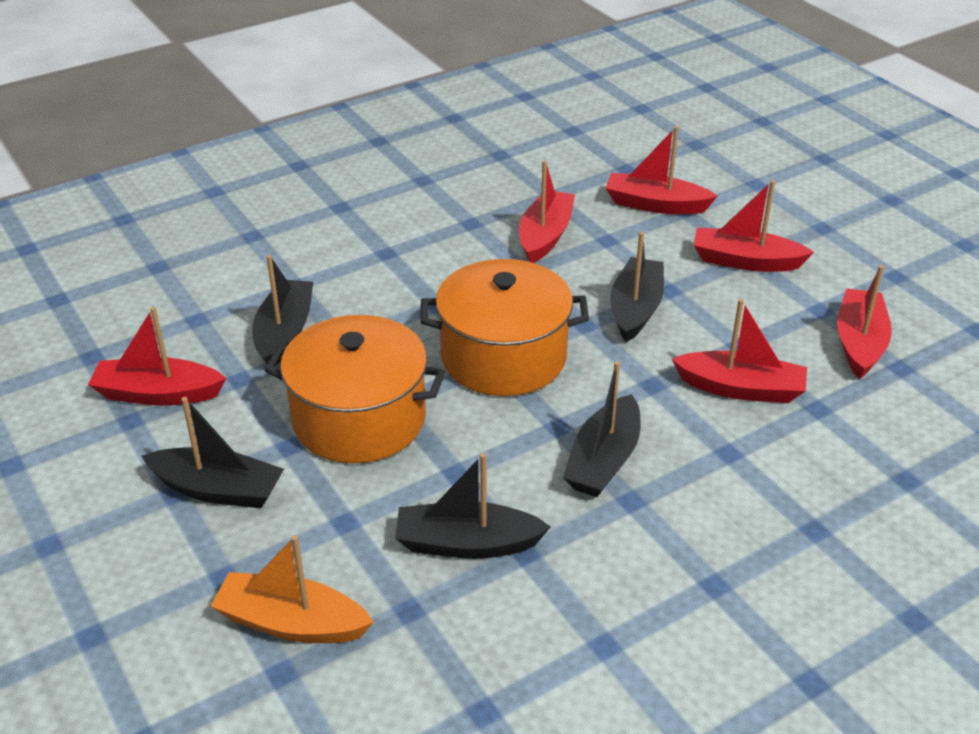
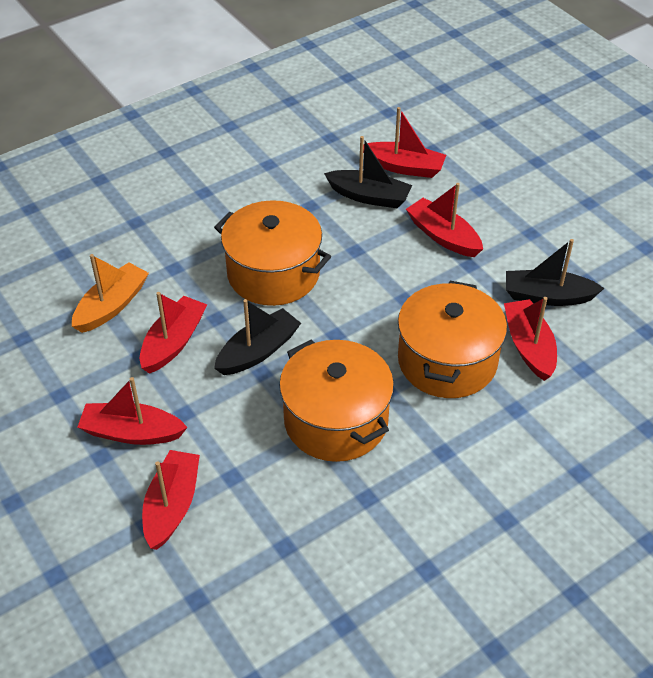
black boat: 5 -> 3
orange pot: 2 -> 3

